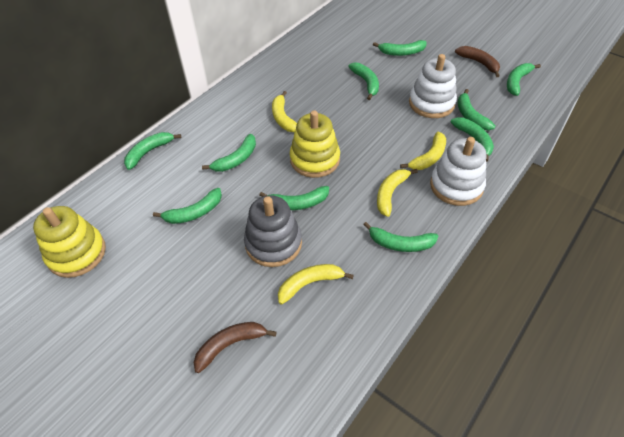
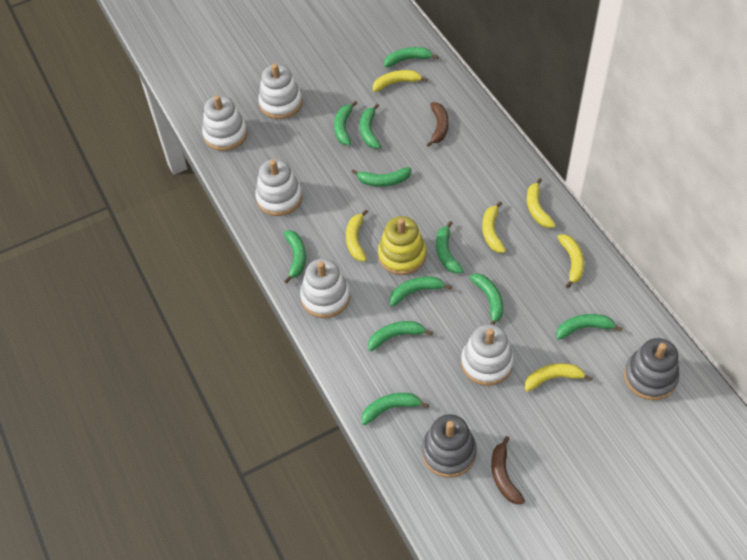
green banana: 10 -> 11
grey stacking toy: 1 -> 2
white stacking toy: 2 -> 5
yellow banana: 4 -> 6
yellow stacking toy: 2 -> 1

